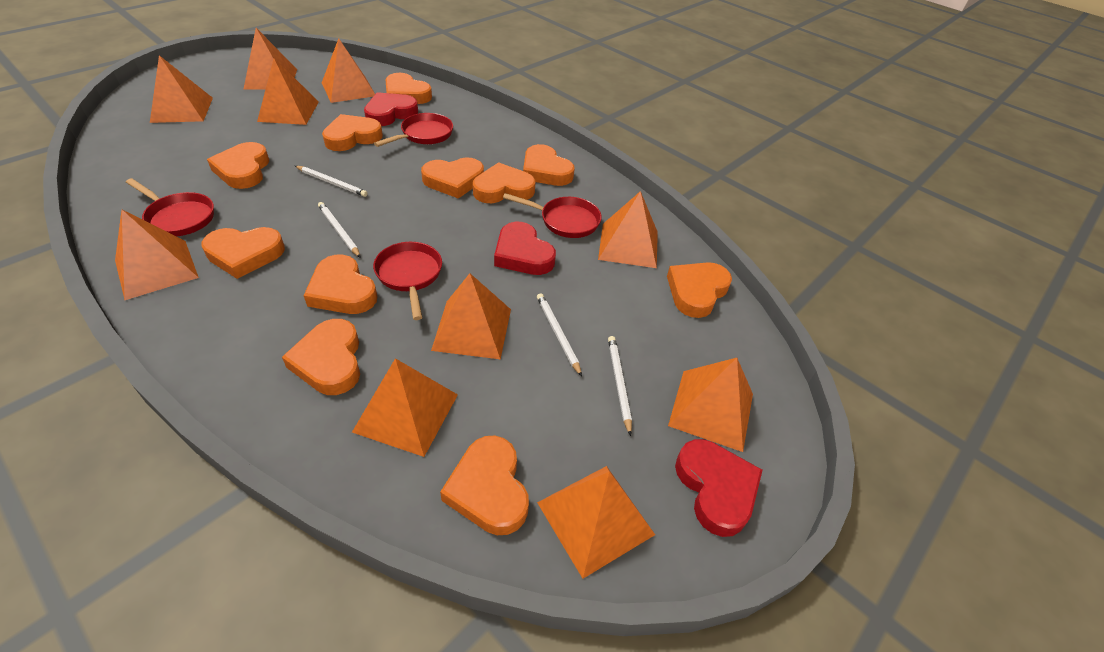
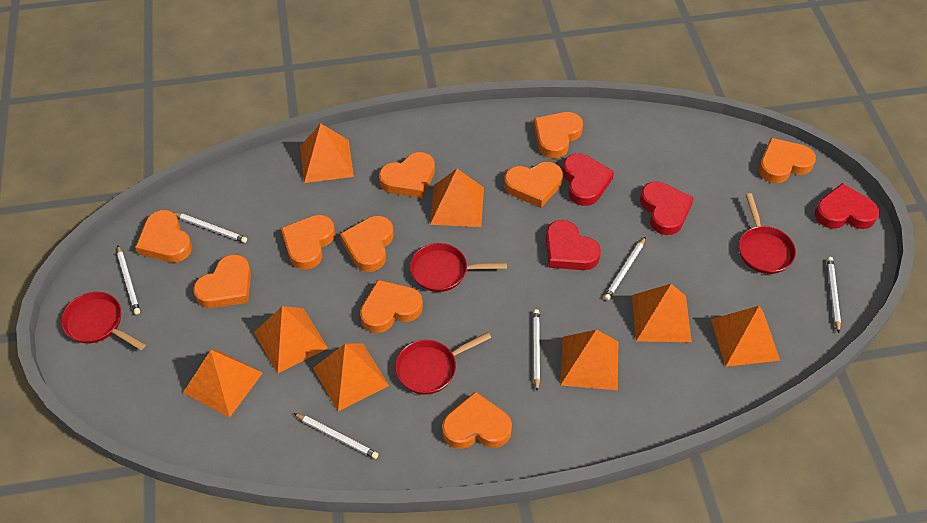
orange heart: 11 -> 10
orange pyramid: 10 -> 8
red heart: 3 -> 4
white pencil: 4 -> 6

